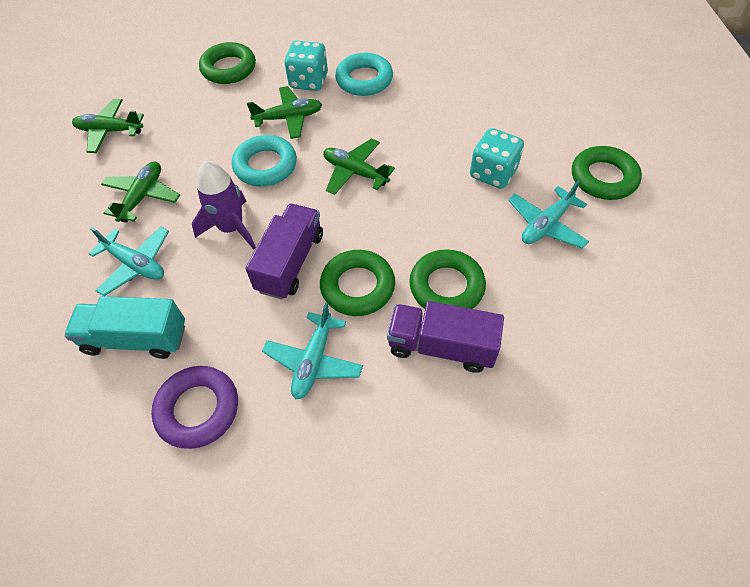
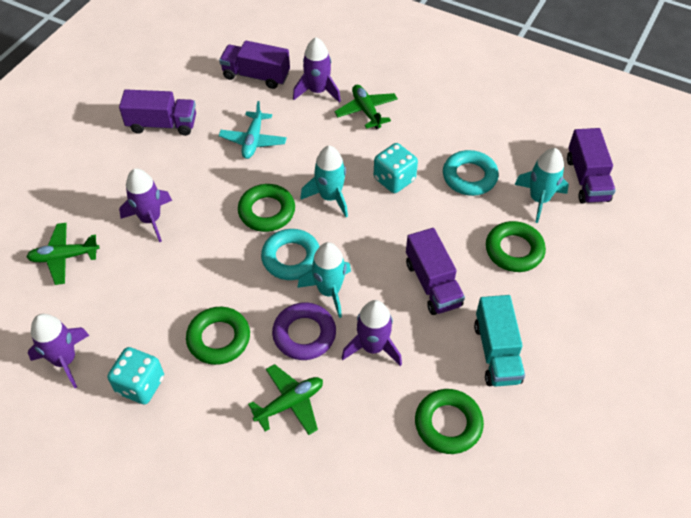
green plane: 4 -> 3
purple rocket: 1 -> 4
purple truck: 2 -> 4
turquoise plane: 3 -> 1
turquoise rocket: 0 -> 3

